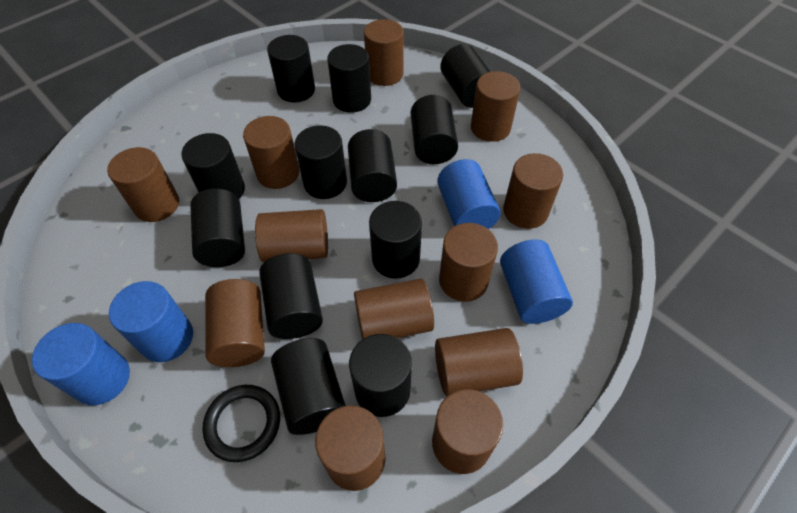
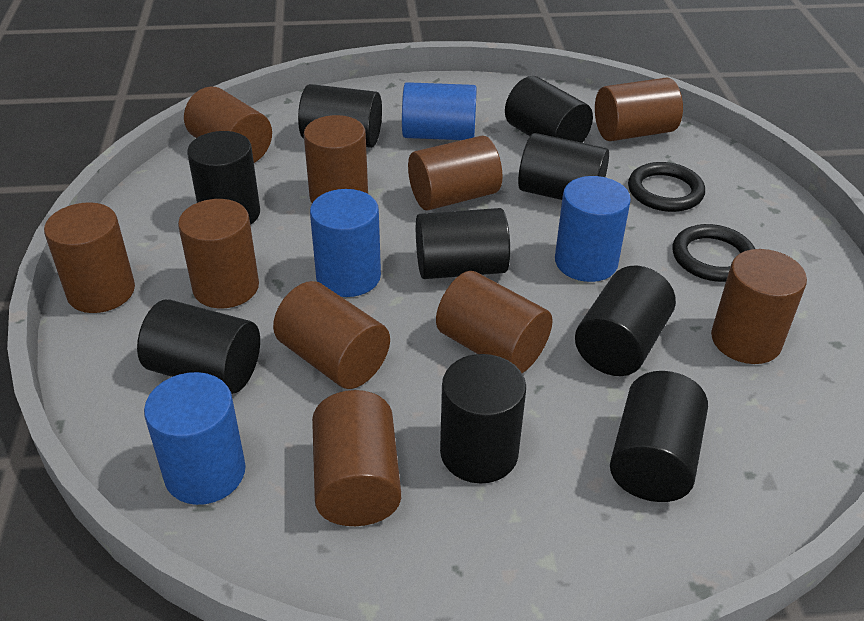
black cylinder: 12 -> 9
black ring: 1 -> 2
brown cylinder: 12 -> 10

